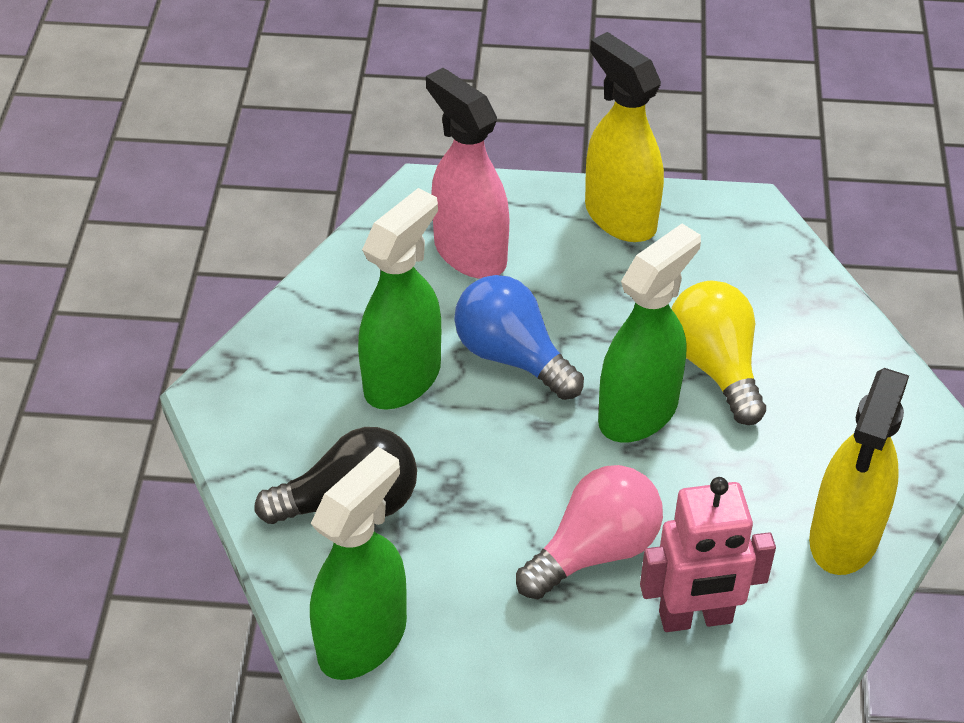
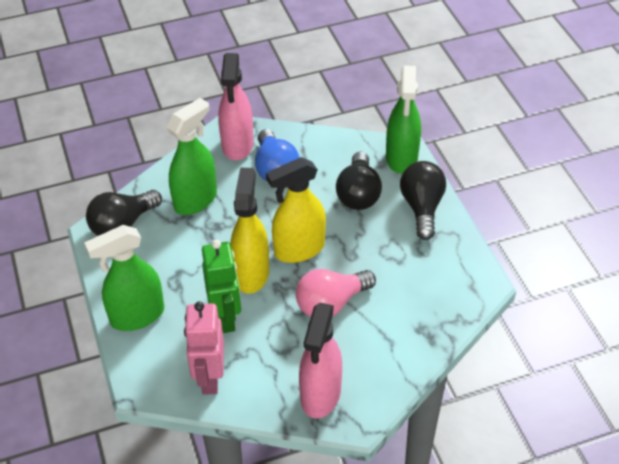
black light bulb: 1 -> 3
green robot: 0 -> 1
pink spray bottle: 1 -> 2
yellow light bulb: 1 -> 0

